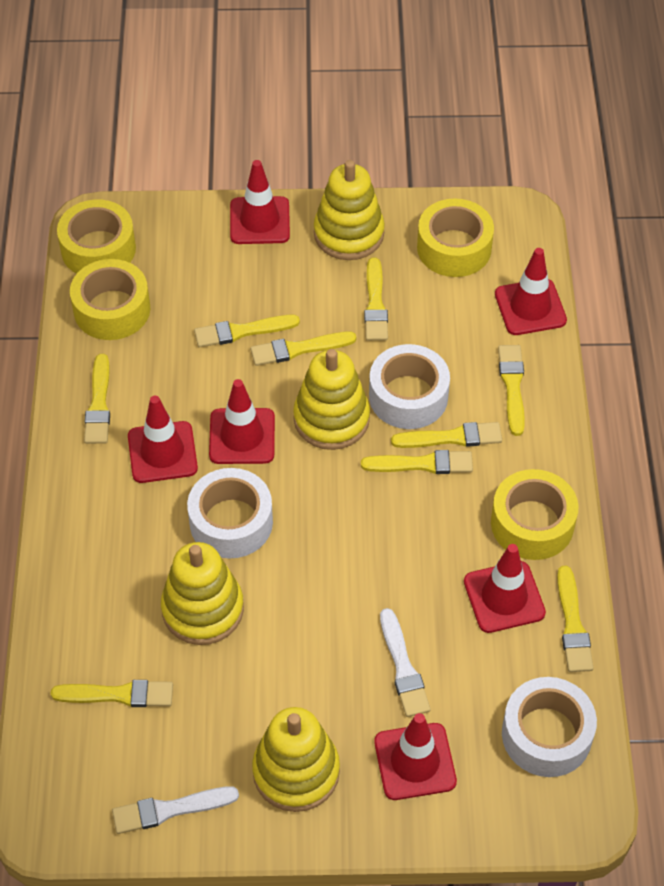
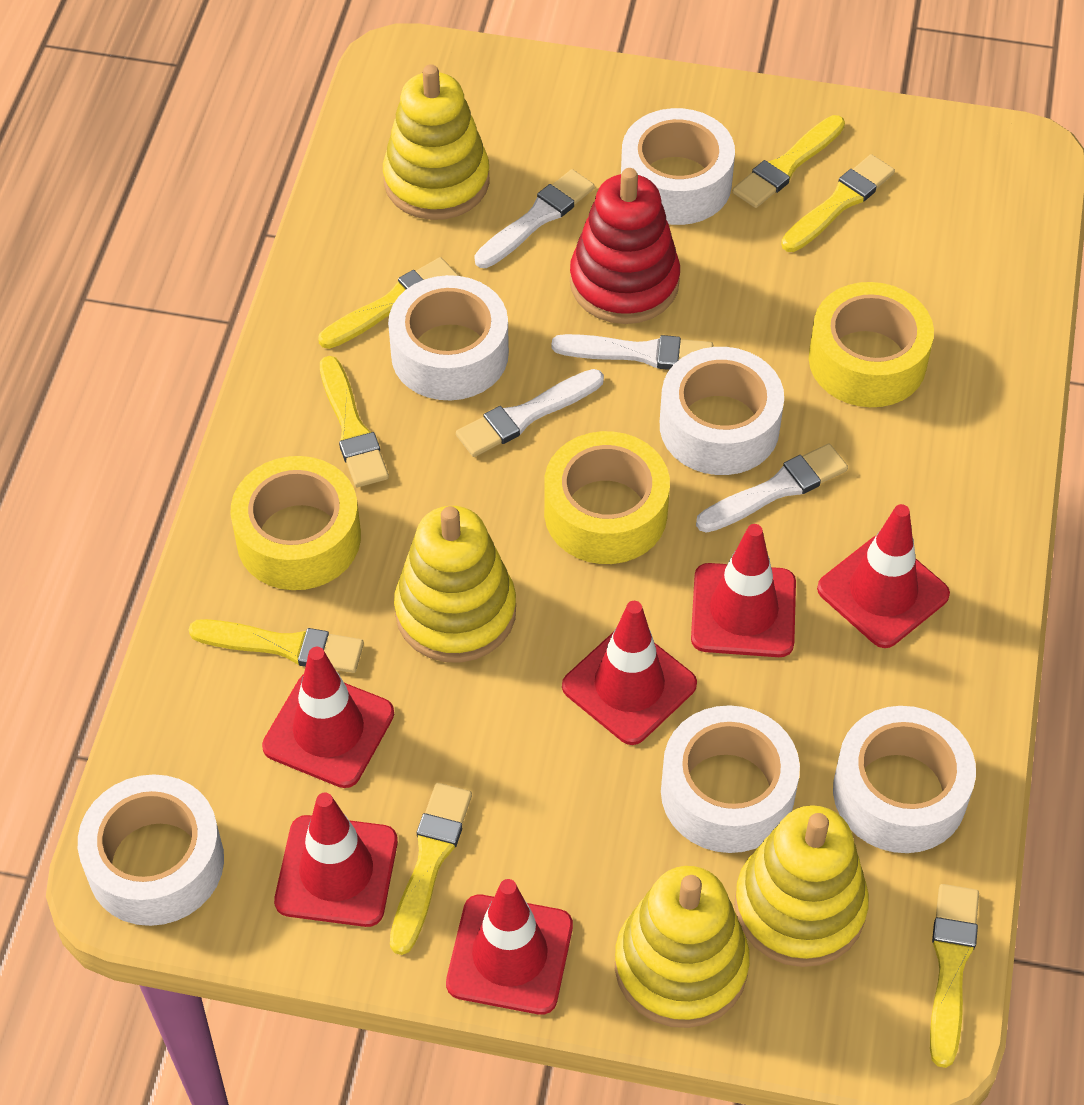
red stacking toy: 0 -> 1
white brush: 2 -> 4
white tape: 3 -> 6
yellow brush: 9 -> 7
yellow tape: 4 -> 3

